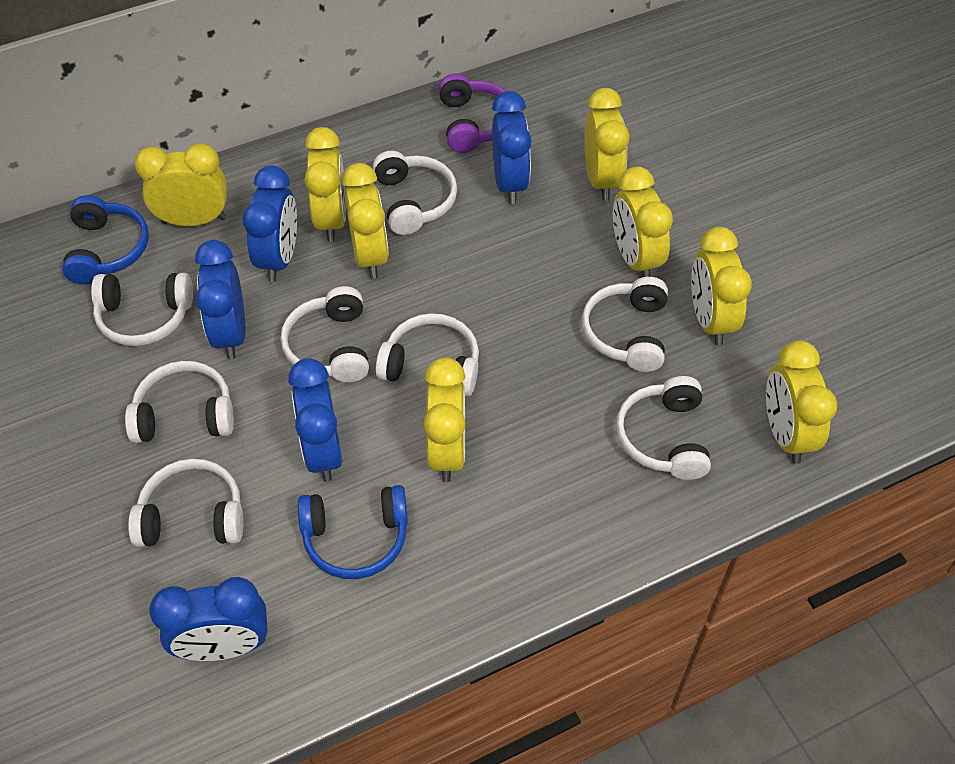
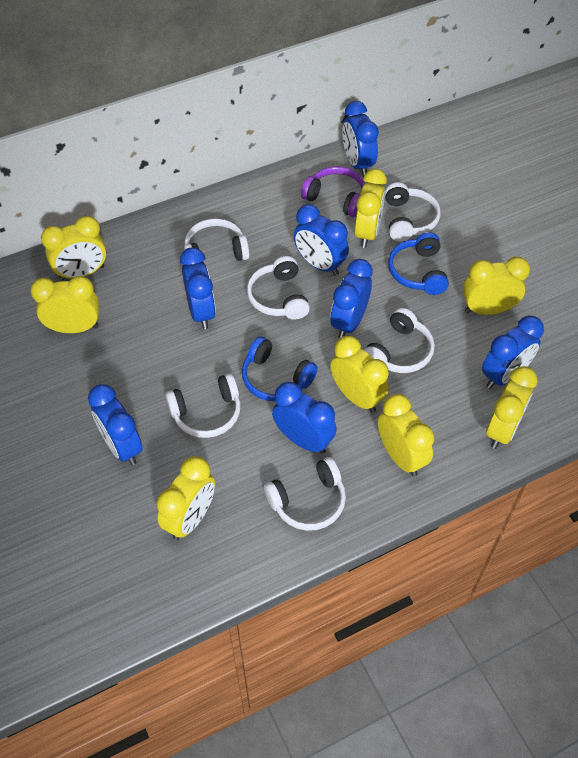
blue clock: 5 -> 7
white headphones: 8 -> 6

